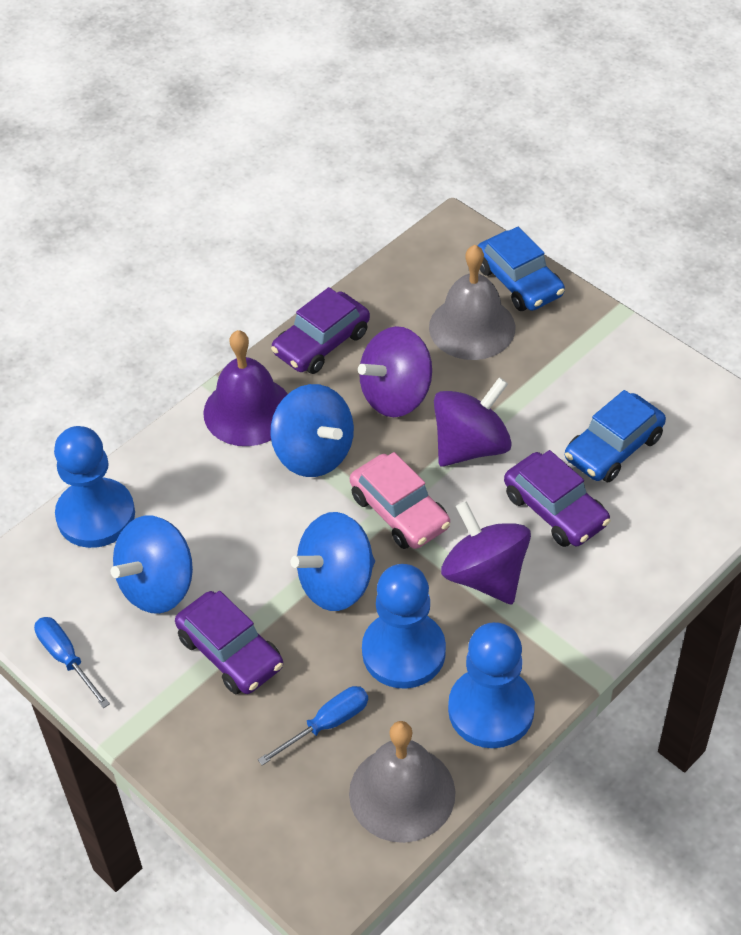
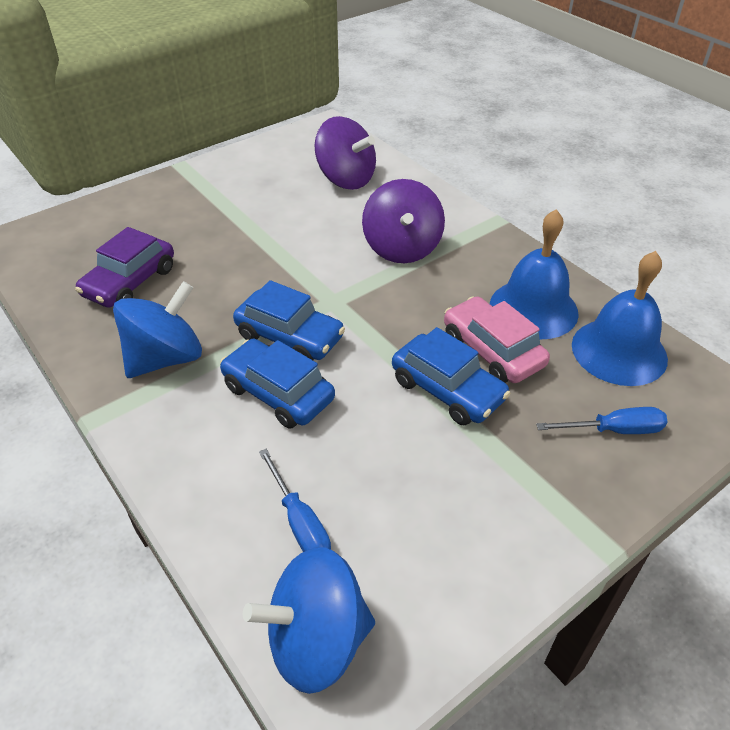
blue bell: 0 -> 2
blue car: 2 -> 3
blue pawn: 3 -> 0
blue spinning top: 3 -> 2
grey bell: 2 -> 0
purple bell: 1 -> 0
purple car: 3 -> 1
purple spinning top: 3 -> 2

